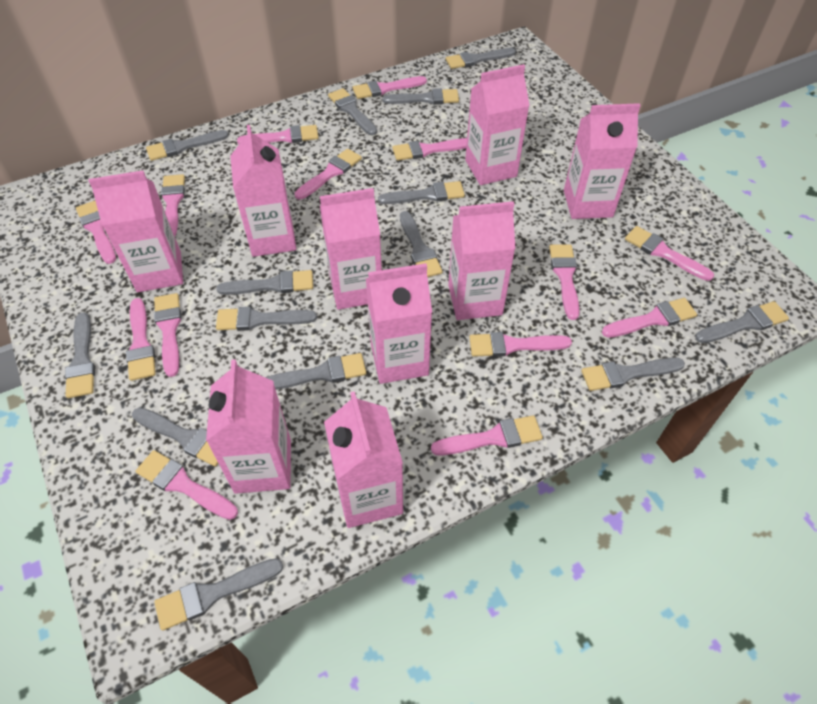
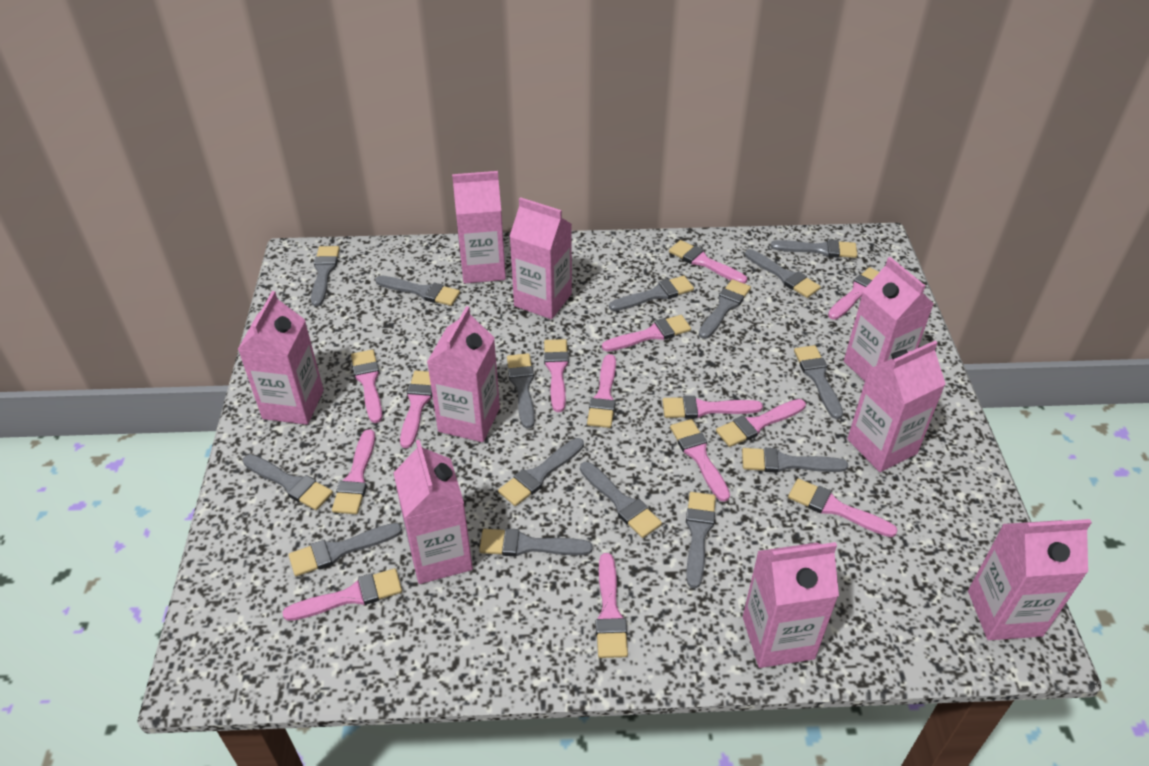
grey brush: 14 -> 15

